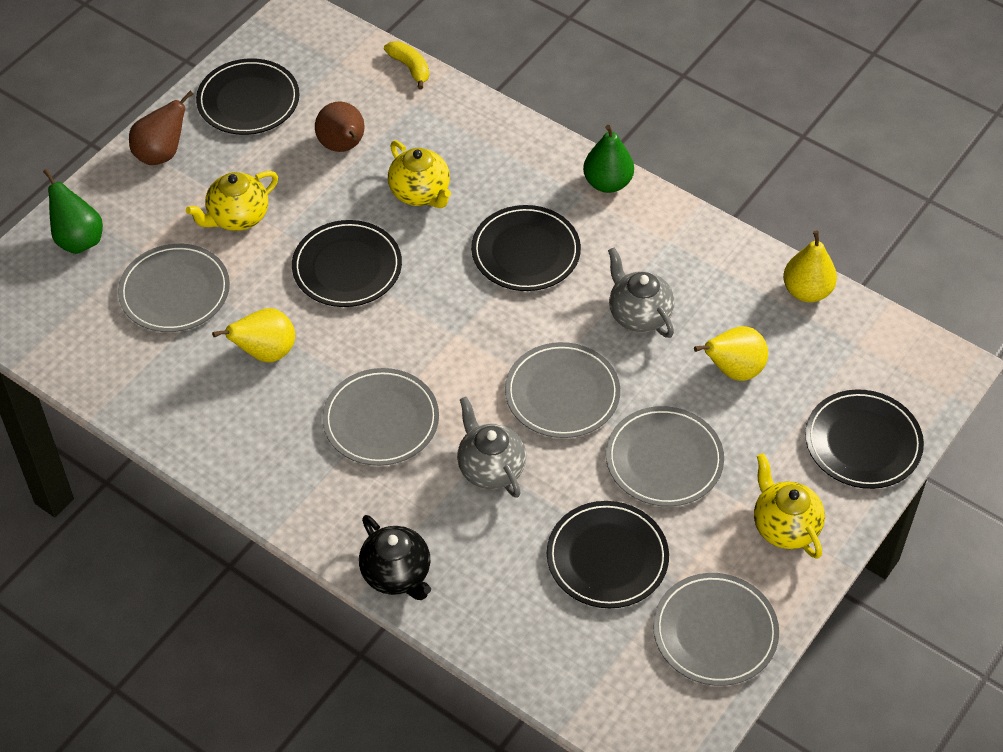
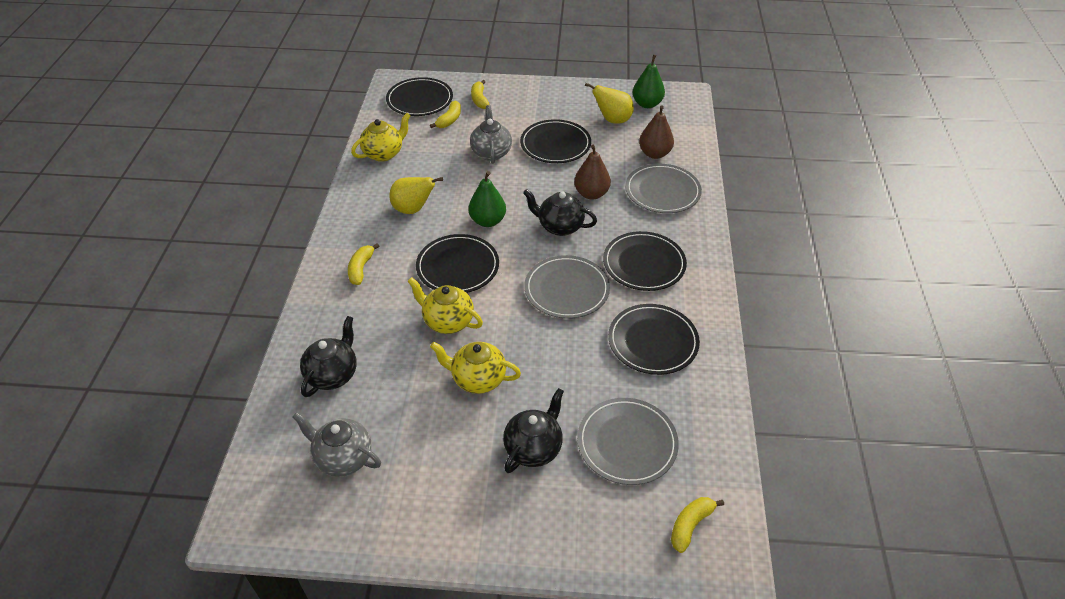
black teapot: 1 -> 3
grey plate: 5 -> 3
yellow banana: 1 -> 4
yellow pear: 3 -> 2

